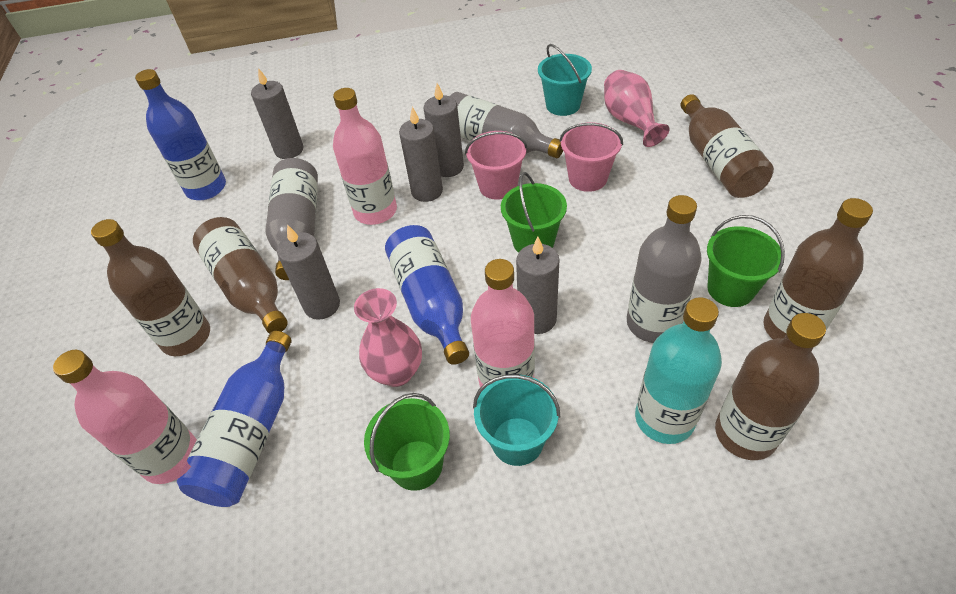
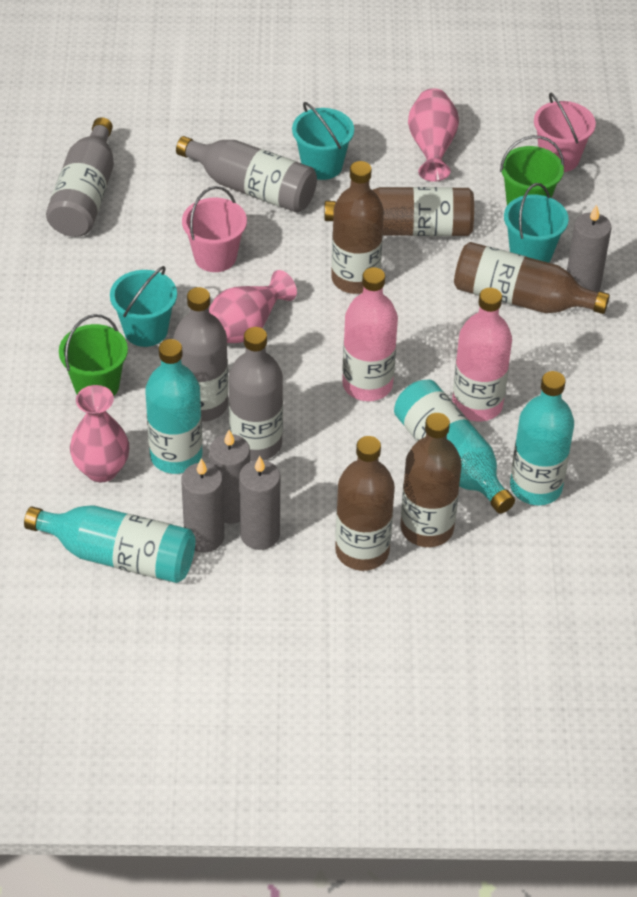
blue bottle: 3 -> 0
green bucket: 3 -> 2
grey bottle: 3 -> 4
grey candle: 5 -> 4
pink bottle: 3 -> 2
pink vase: 2 -> 3
turquoise bottle: 1 -> 4
turquoise bucket: 2 -> 3

